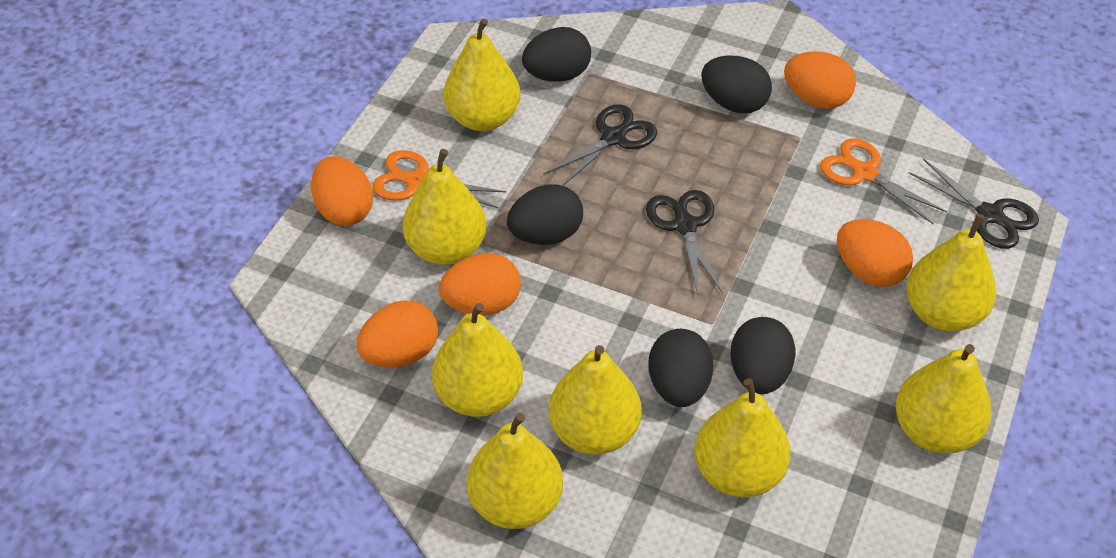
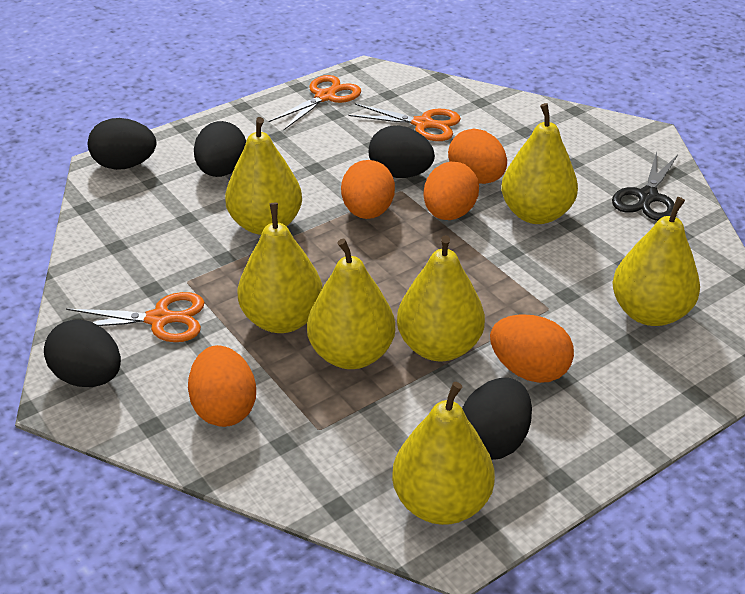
black scissors: 3 -> 1
orange scissors: 2 -> 3
yellow pear: 8 -> 7

